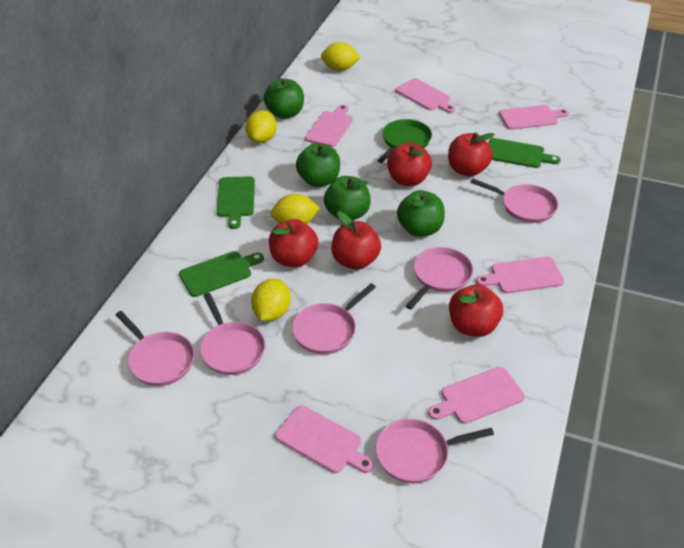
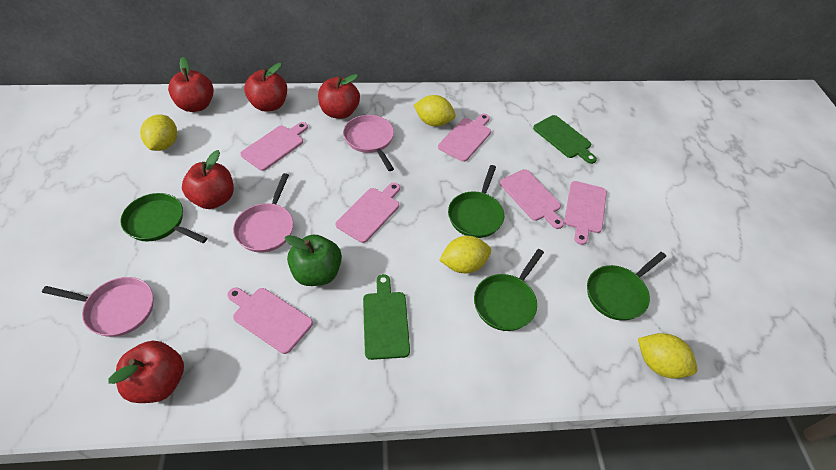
green apple: 4 -> 1
green cutting board: 3 -> 2
green pan: 1 -> 4
pink pan: 6 -> 3

